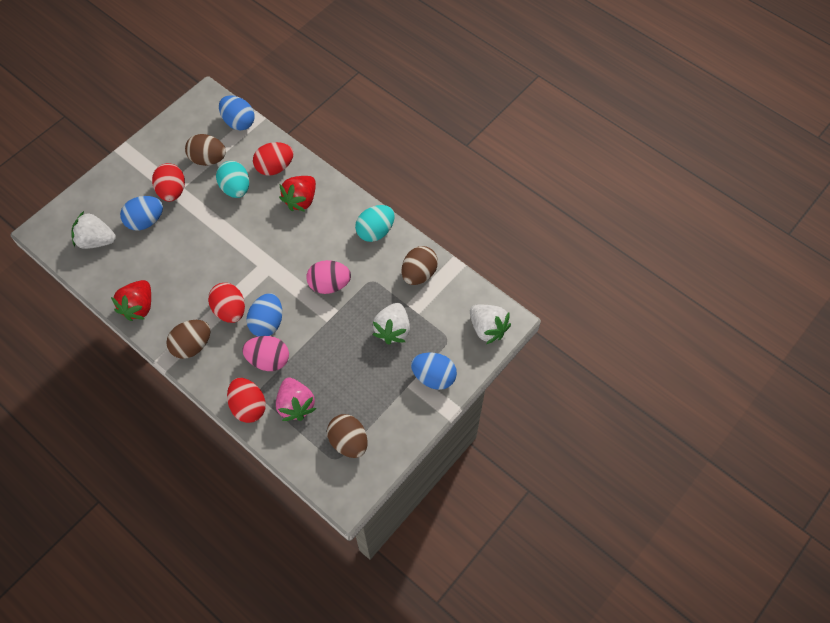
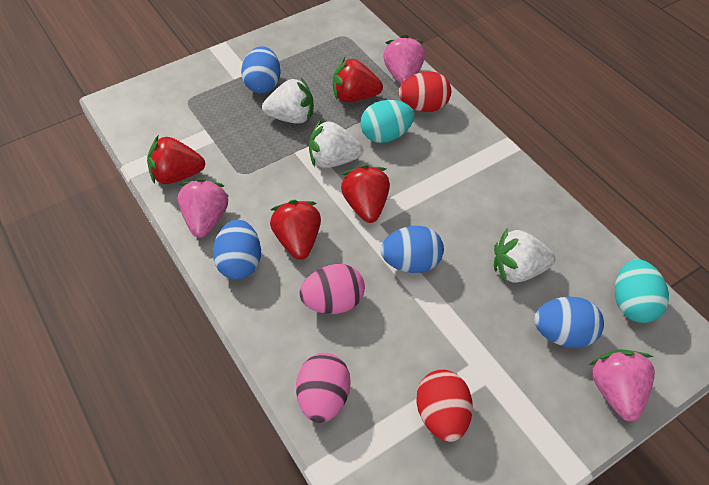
brown egg: 4 -> 0
pink strawberry: 1 -> 3
red egg: 4 -> 2
red strawberry: 2 -> 4

